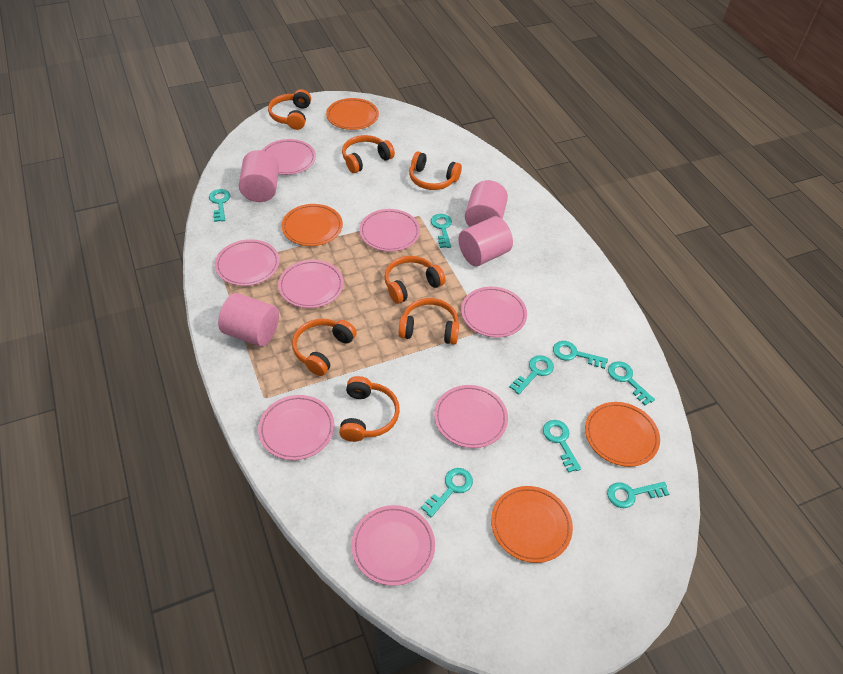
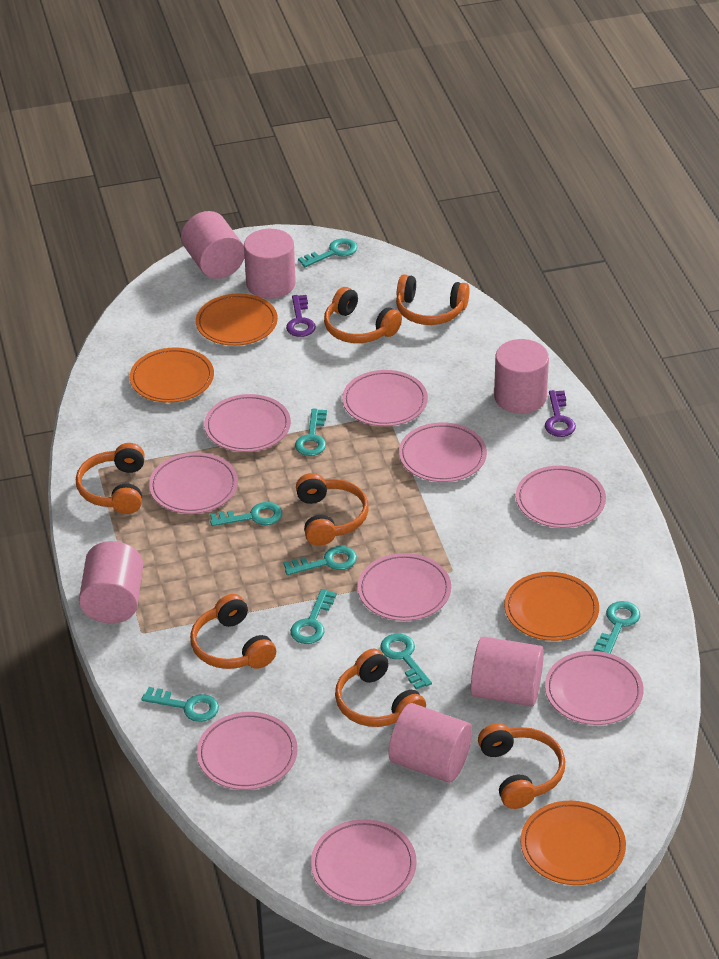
pink cylinder: 4 -> 6
pink plate: 8 -> 9
purple key: 0 -> 2

